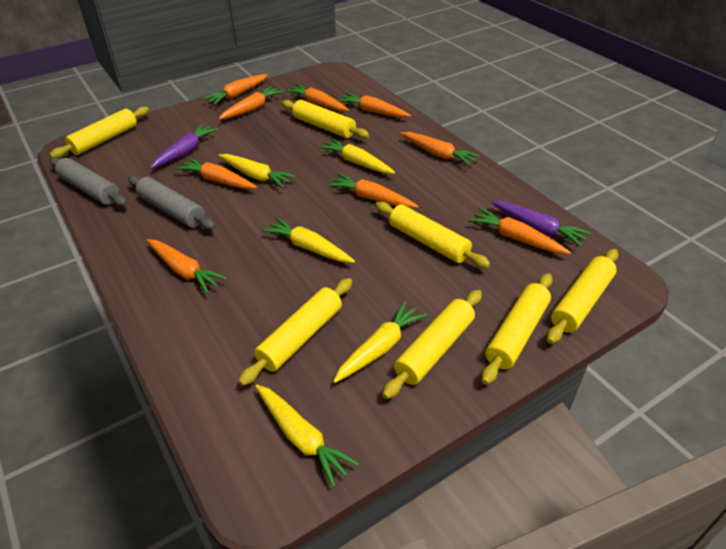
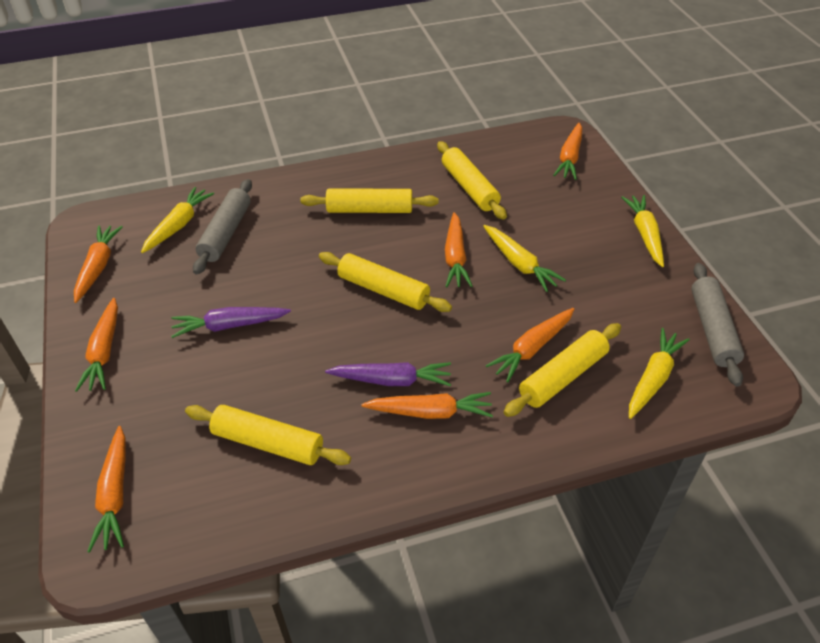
orange carrot: 9 -> 7
yellow carrot: 5 -> 4
yellow rolling pin: 7 -> 5

